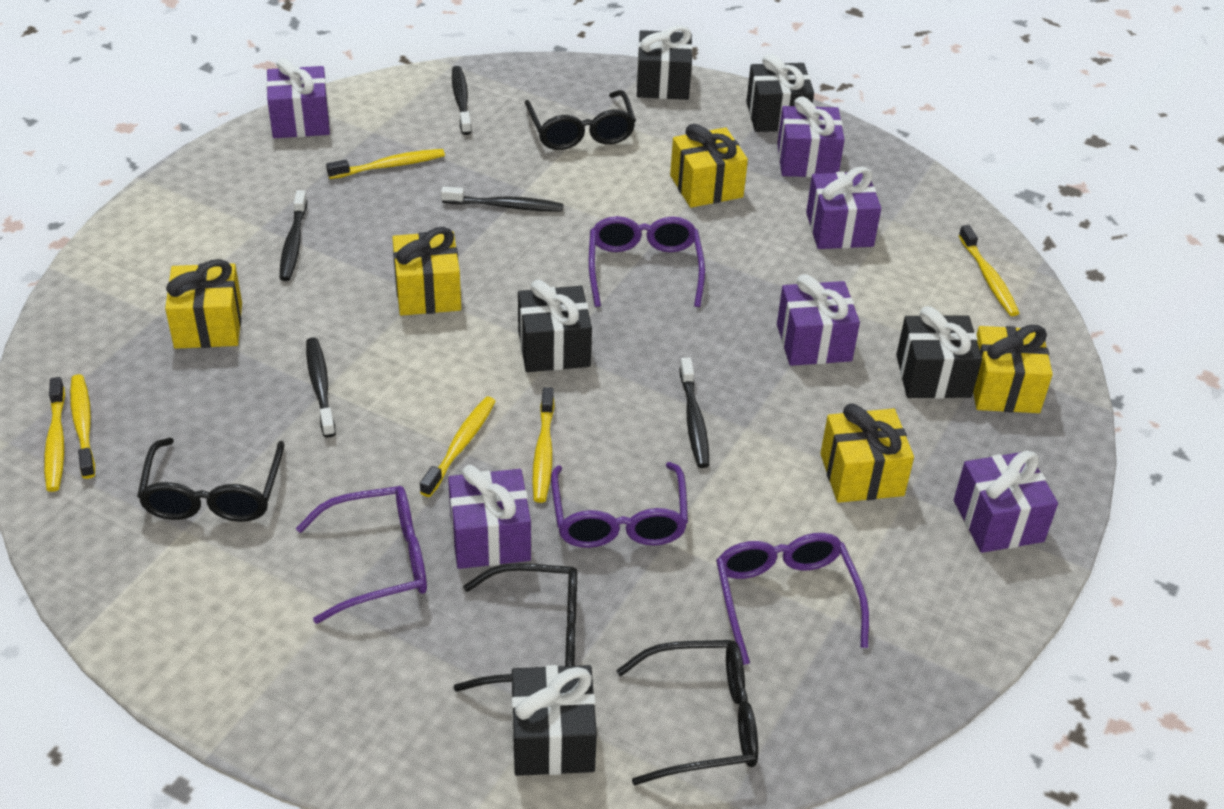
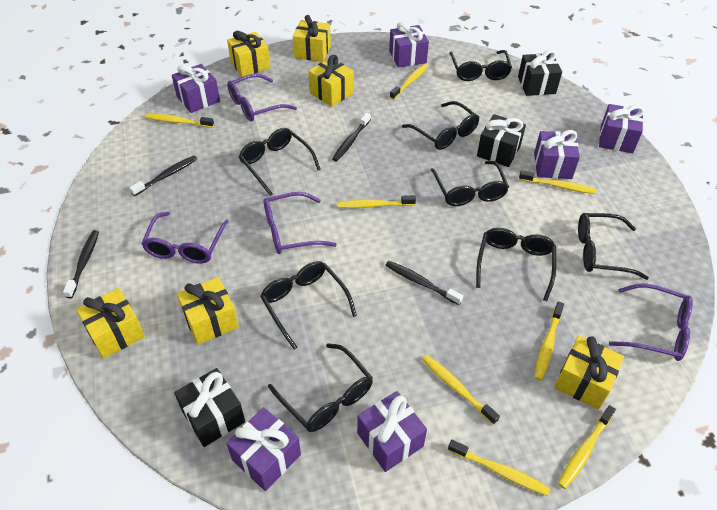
black gift: 5 -> 3
black glasses: 4 -> 8
black toothbrush: 5 -> 4
yellow gift: 5 -> 6
yellow toothbrush: 6 -> 8

